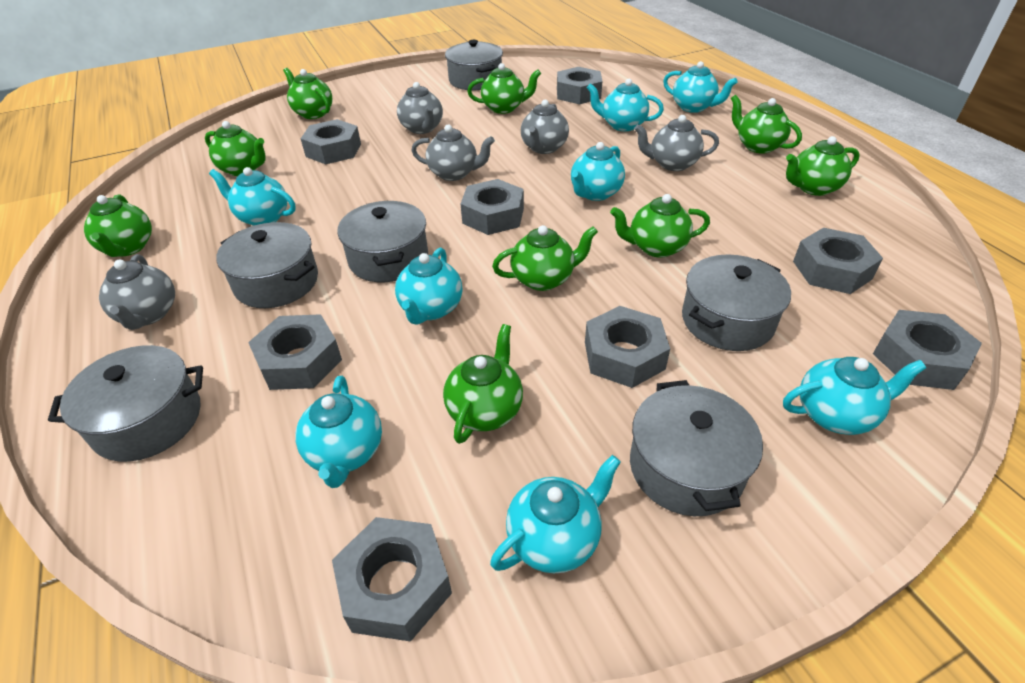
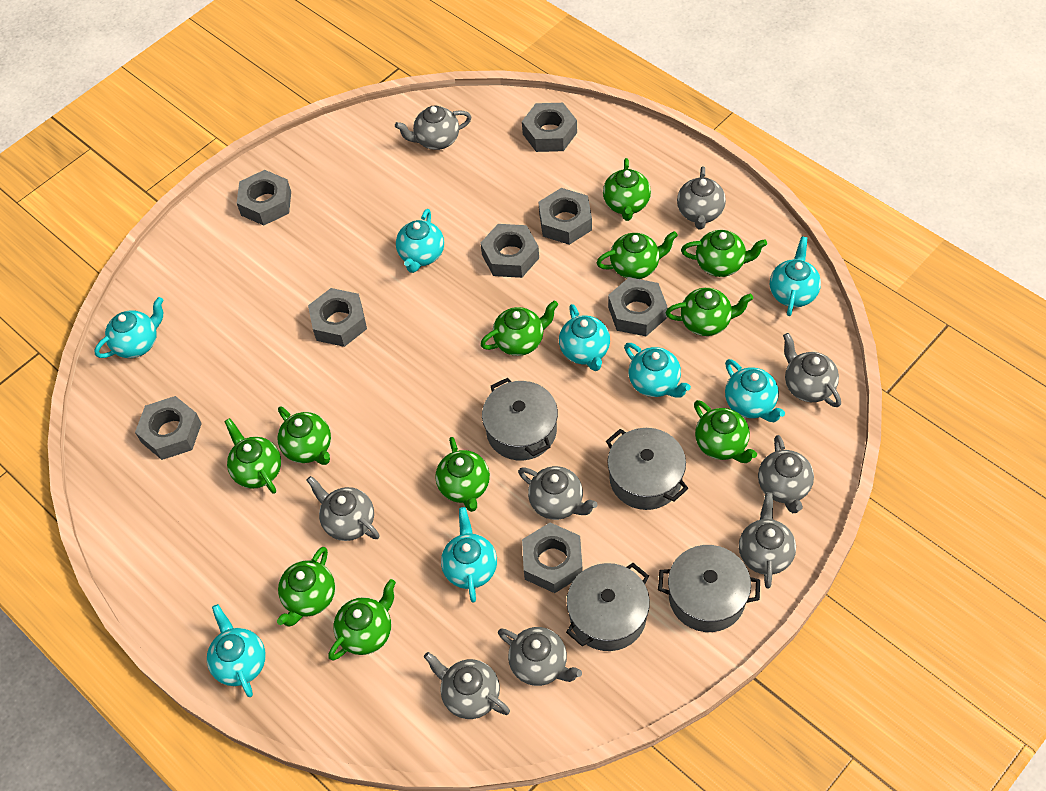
green teapot: 9 -> 11
grey pot: 6 -> 4
grey teapot: 5 -> 9

